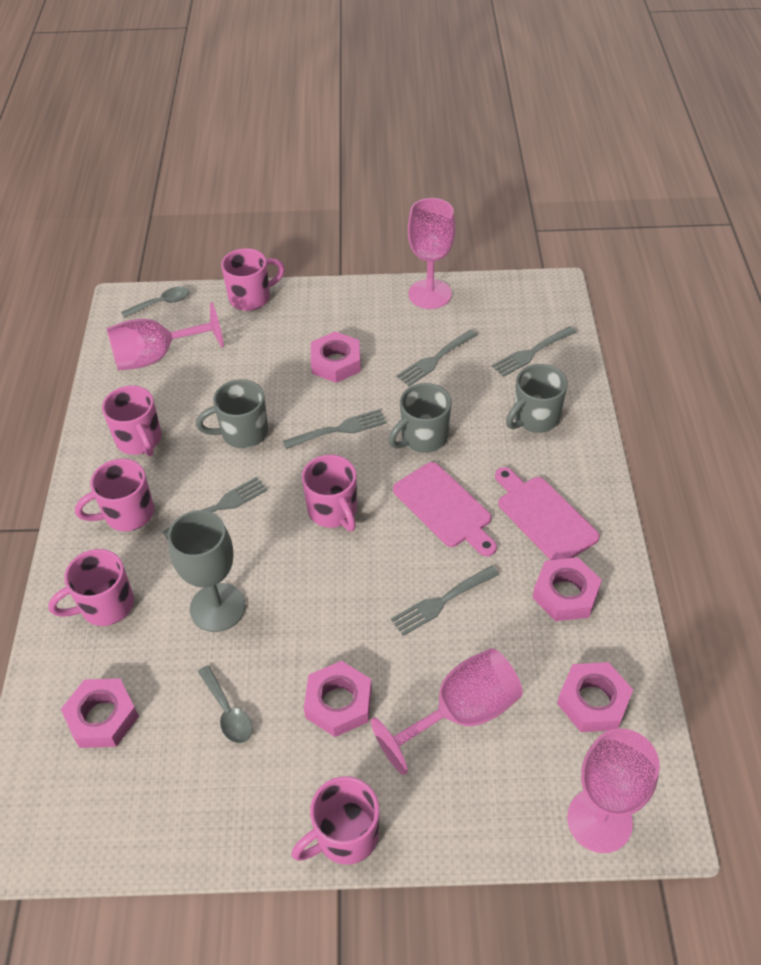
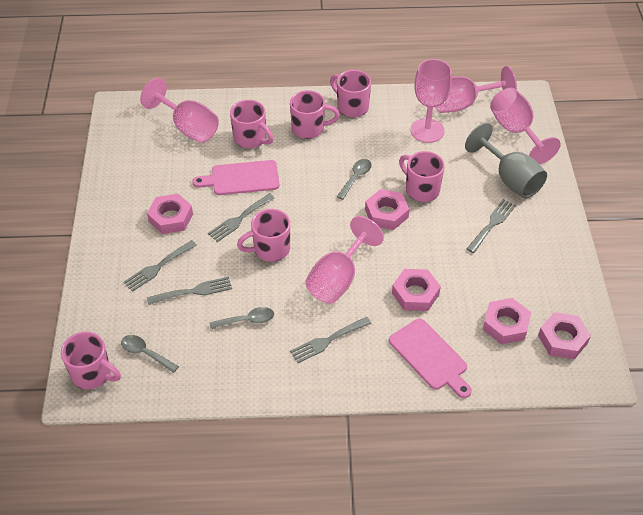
grey mug: 3 -> 0
grey spoon: 2 -> 3
pink goblet: 4 -> 5

